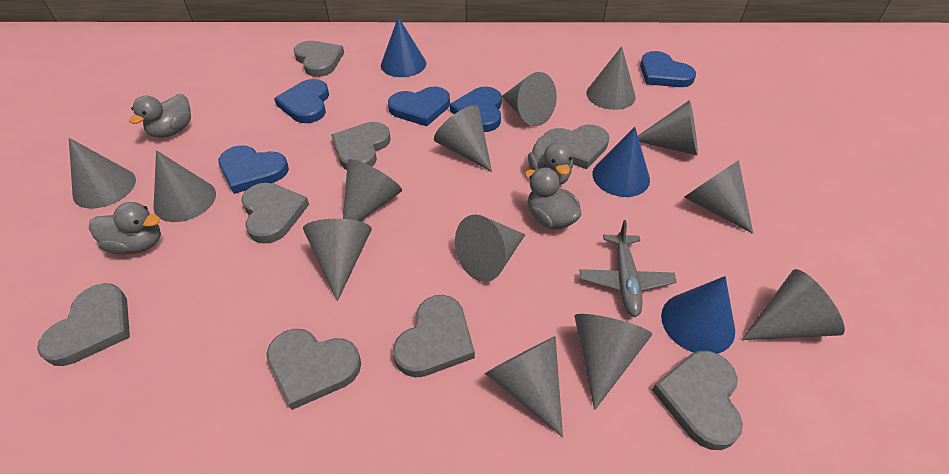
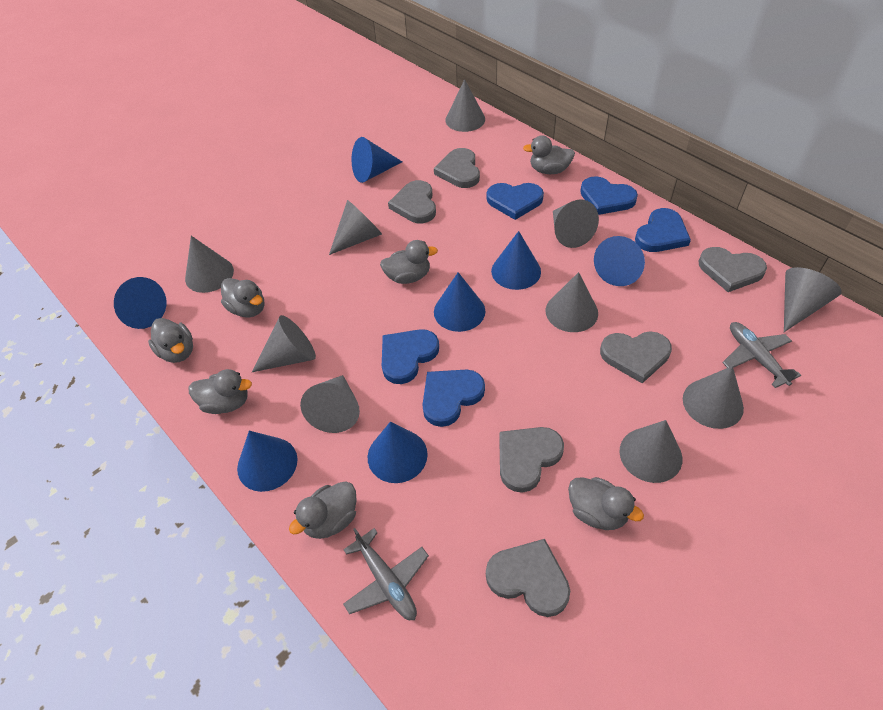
blue cone: 3 -> 7
grey cone: 13 -> 10
grey duck: 4 -> 7
grey heart: 8 -> 6
grey plane: 1 -> 2

